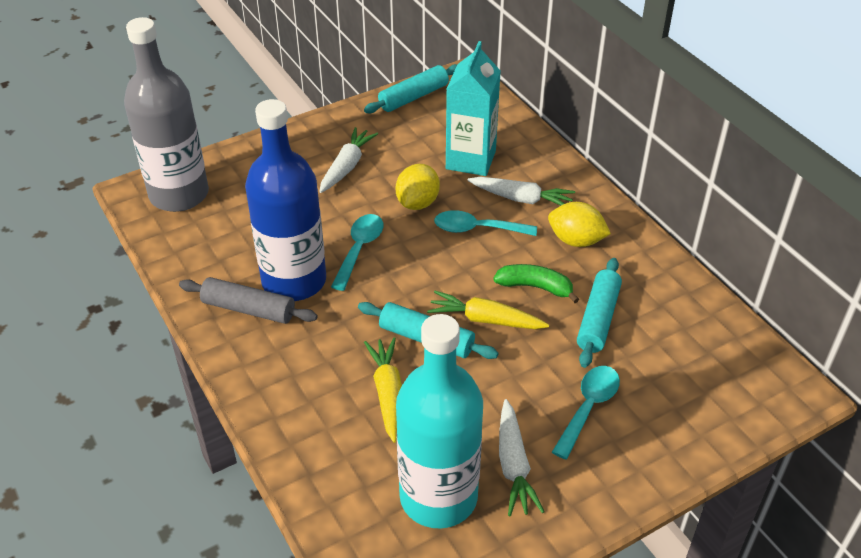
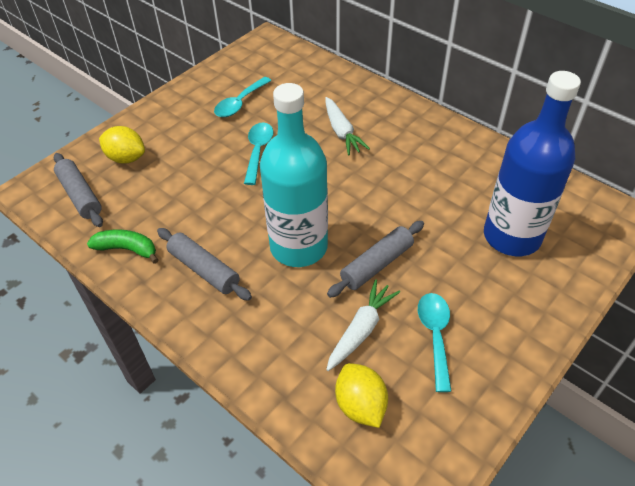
grey bottle: 1 -> 0
grey rolling pin: 1 -> 3
turquoise carton: 1 -> 0
turquoise rolling pin: 3 -> 0
white carrot: 3 -> 2
yellow carrot: 2 -> 0

